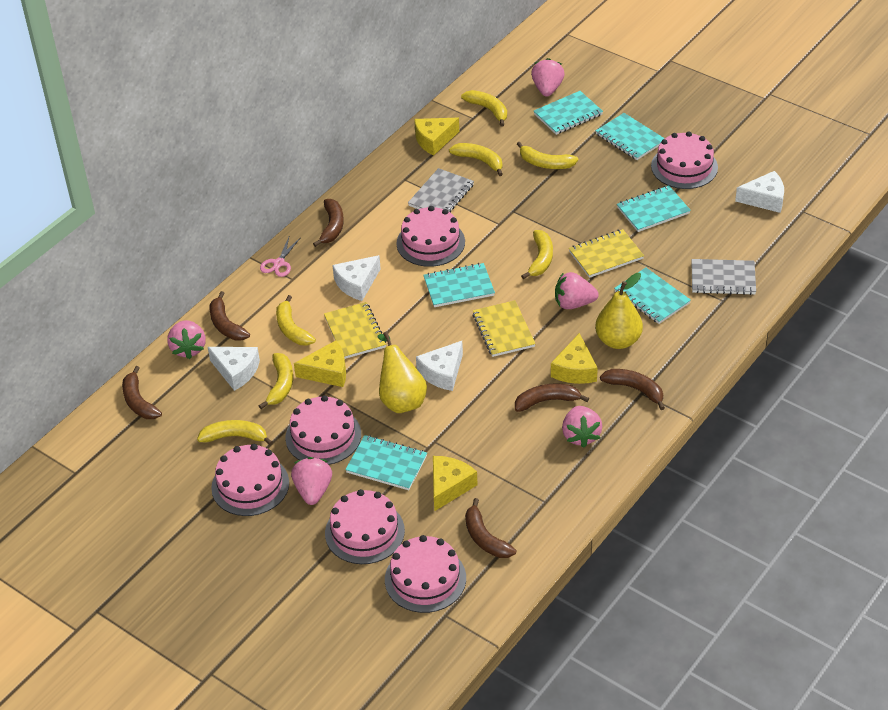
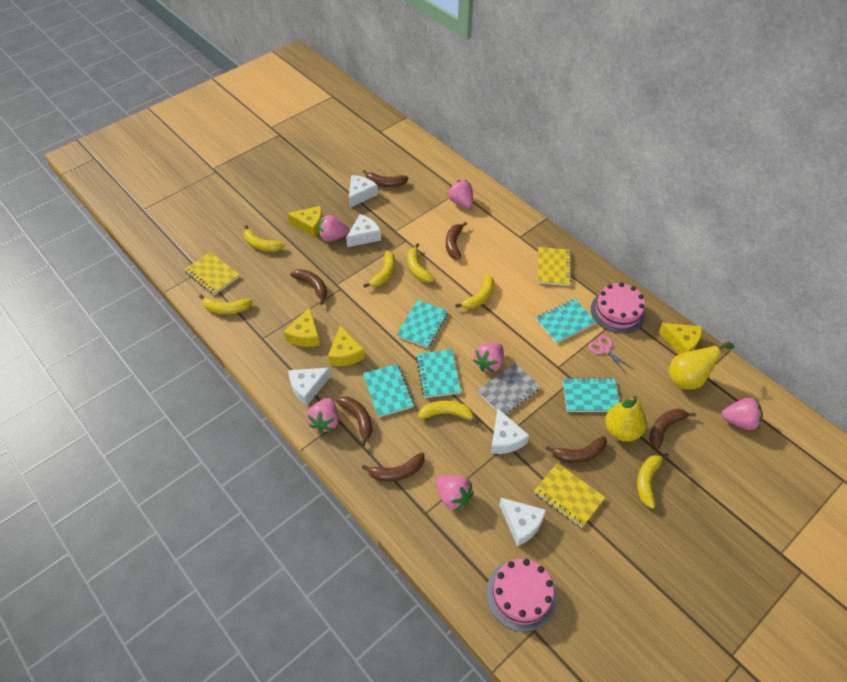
brown banana: 6 -> 7
grey notebook: 2 -> 1
pink cake: 6 -> 2
pink strawberry: 5 -> 6
turquoise notebook: 6 -> 5
white cheese: 4 -> 5

